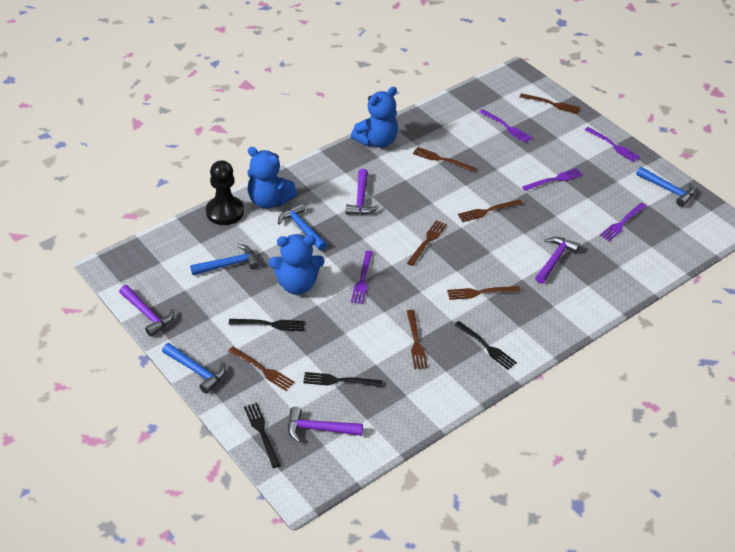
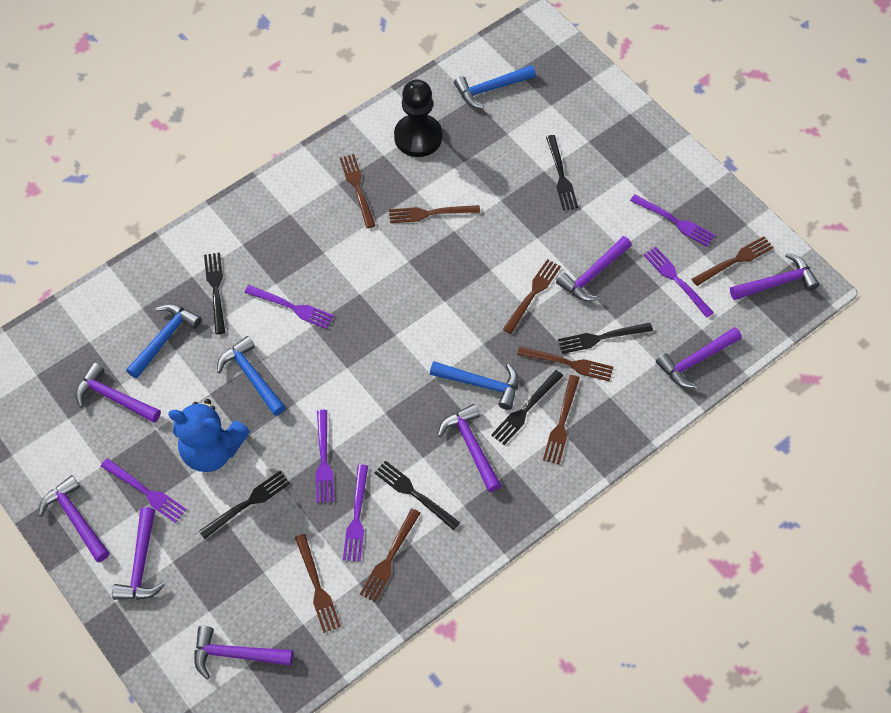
black fork: 4 -> 6
blue teddy bear: 3 -> 1
brown fork: 7 -> 8
purple fork: 5 -> 6
purple hammer: 4 -> 8

